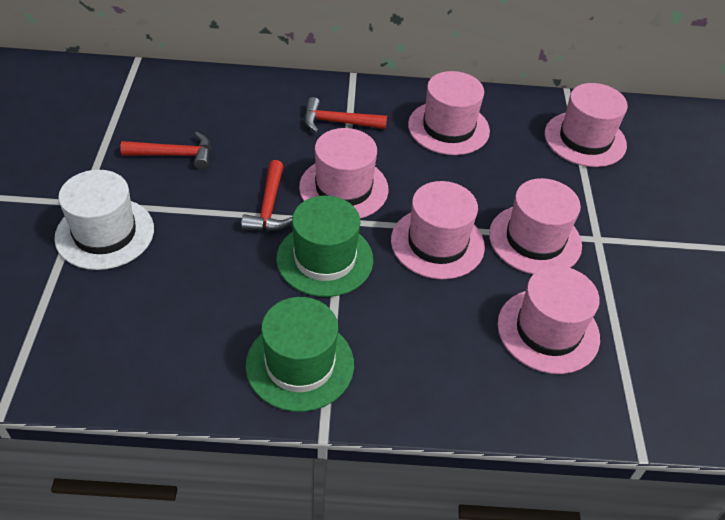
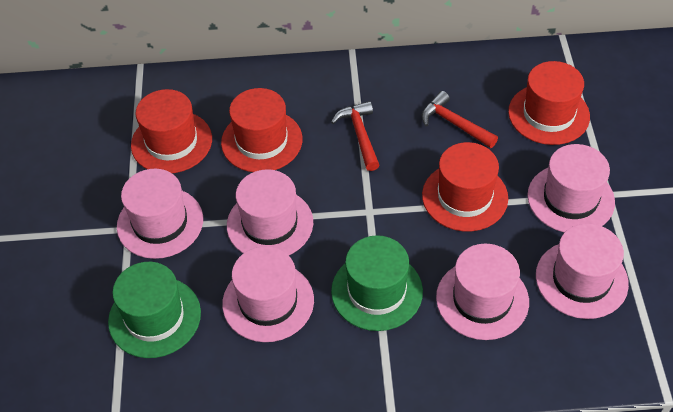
red hammer: 3 -> 2
red hat: 0 -> 4
white hat: 1 -> 0

